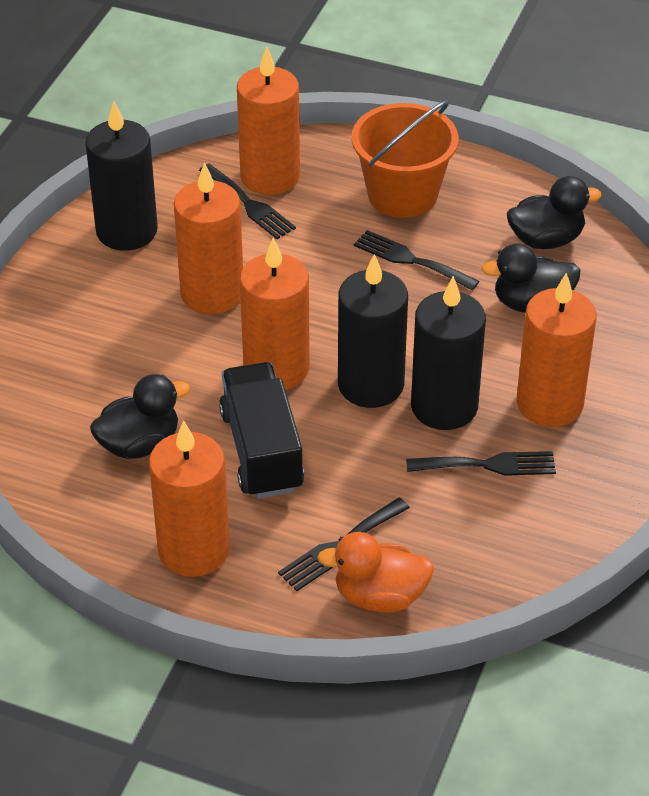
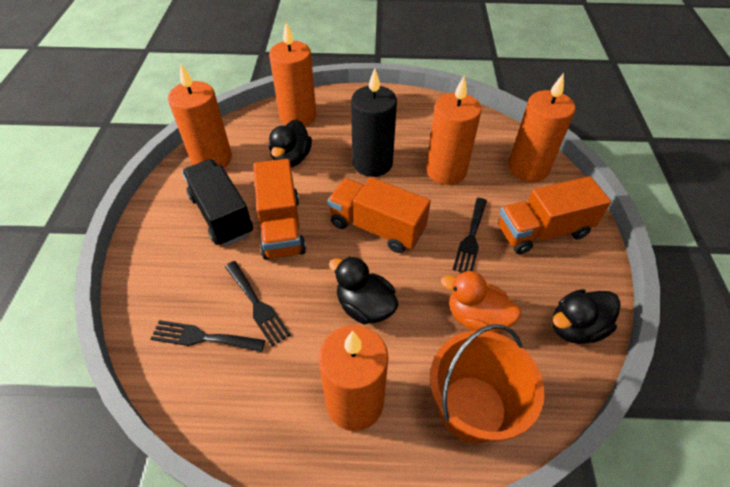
black candle: 3 -> 1
black fork: 4 -> 3
orange truck: 0 -> 3

